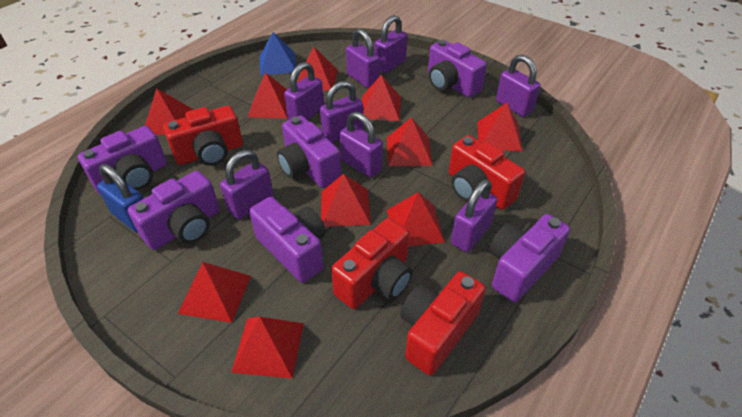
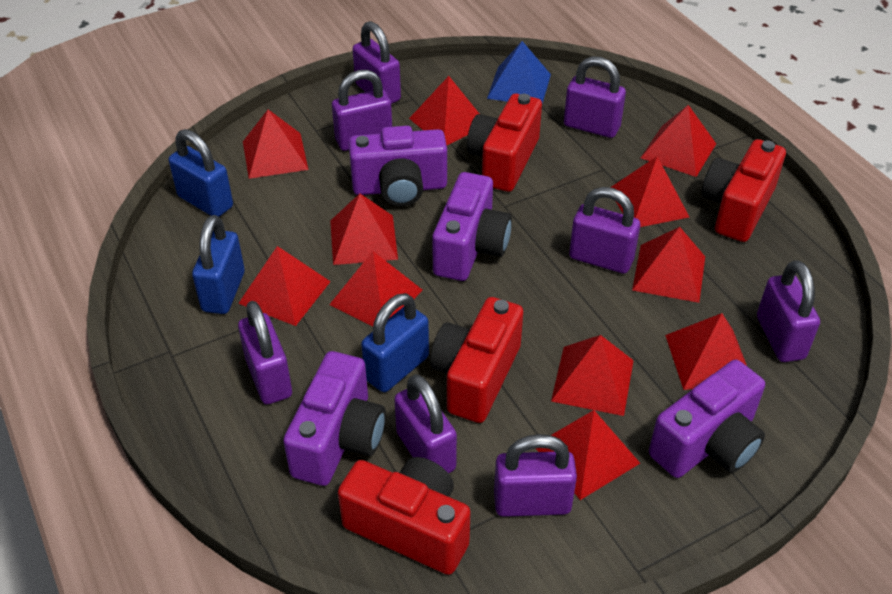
blue padlock: 1 -> 3
purple camera: 6 -> 4
red pyramid: 10 -> 11

